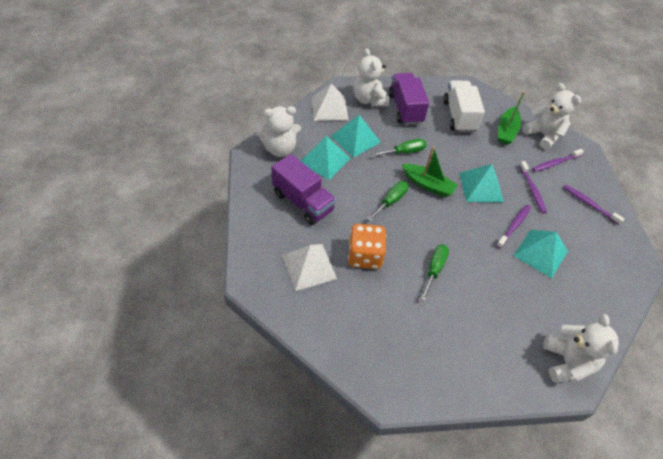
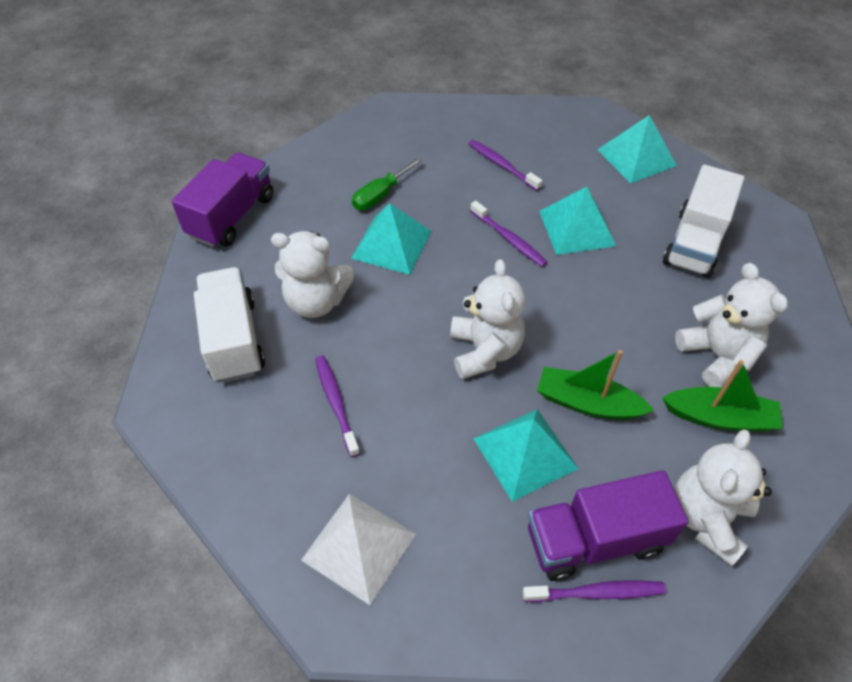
green screwdriver: 3 -> 1
orange dice: 1 -> 0
white pyramid: 2 -> 1
white truck: 1 -> 2

